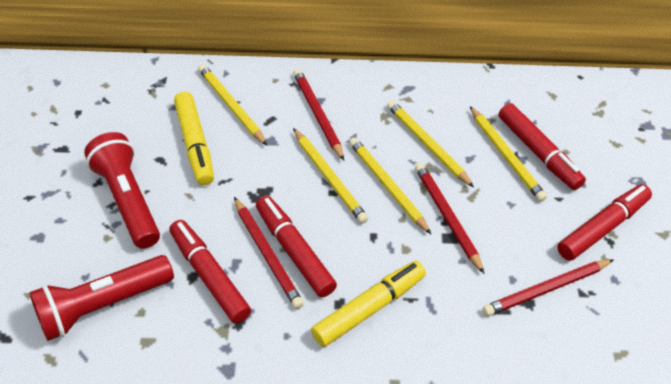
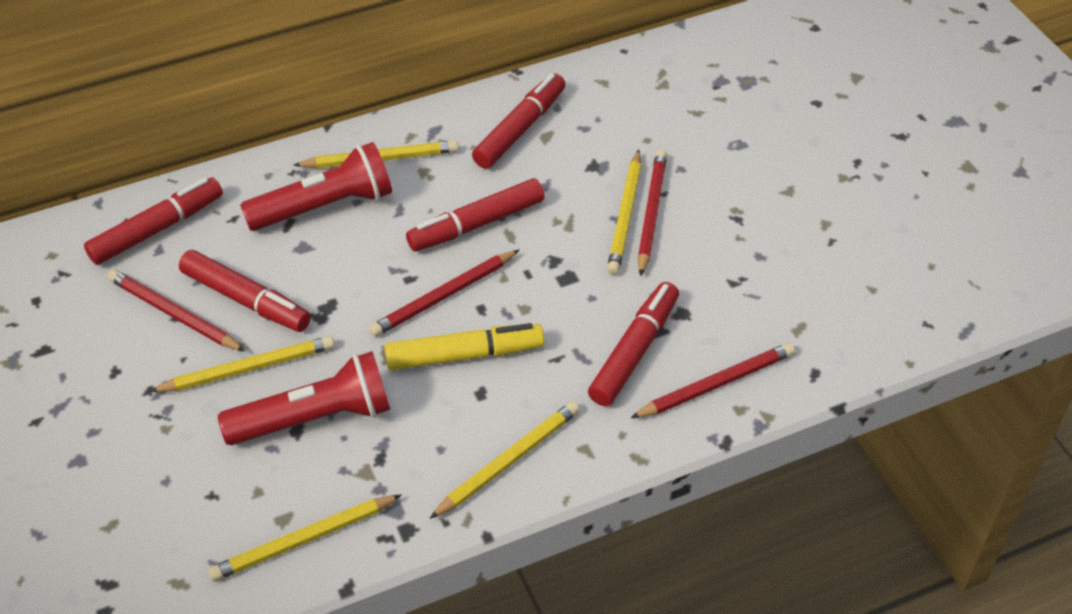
red marker: 4 -> 5
yellow marker: 2 -> 1

